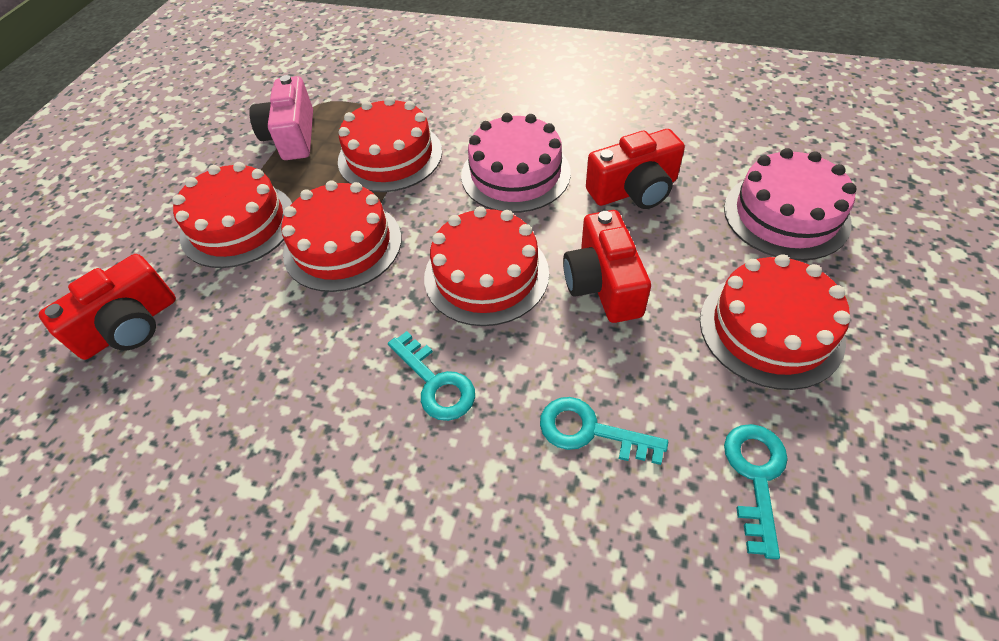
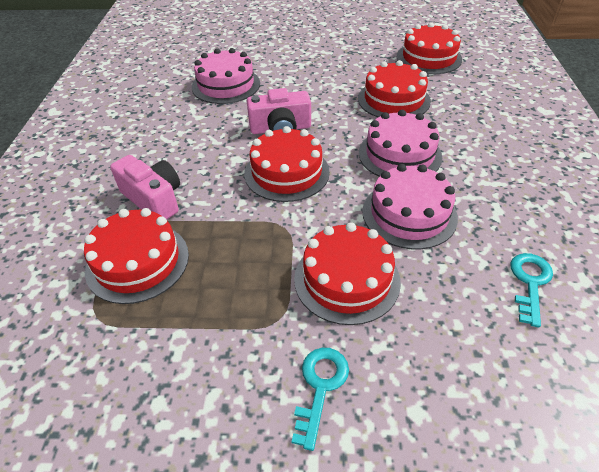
pink cake: 2 -> 3
pink camera: 1 -> 2
red camera: 3 -> 0
turquoise key: 3 -> 2

